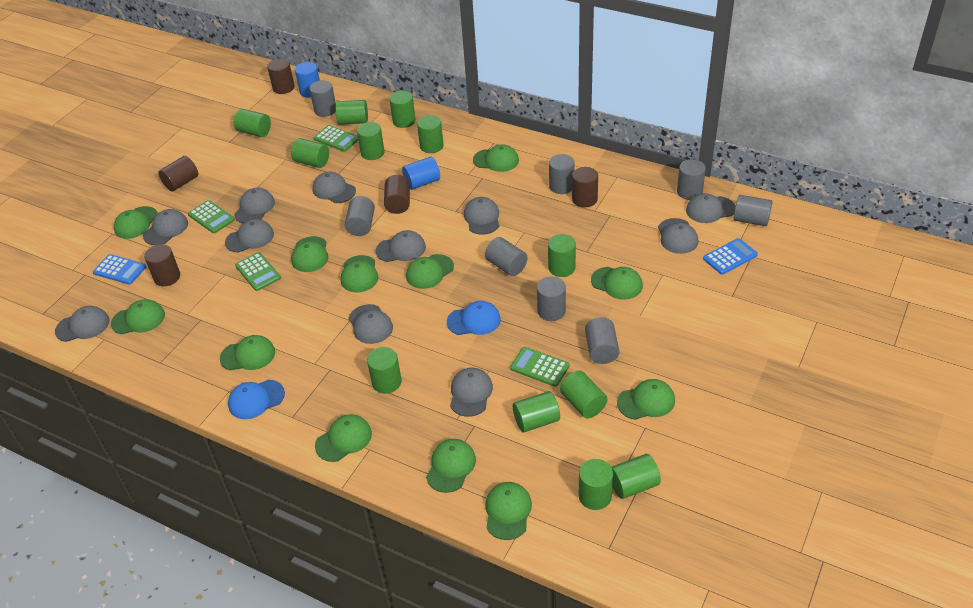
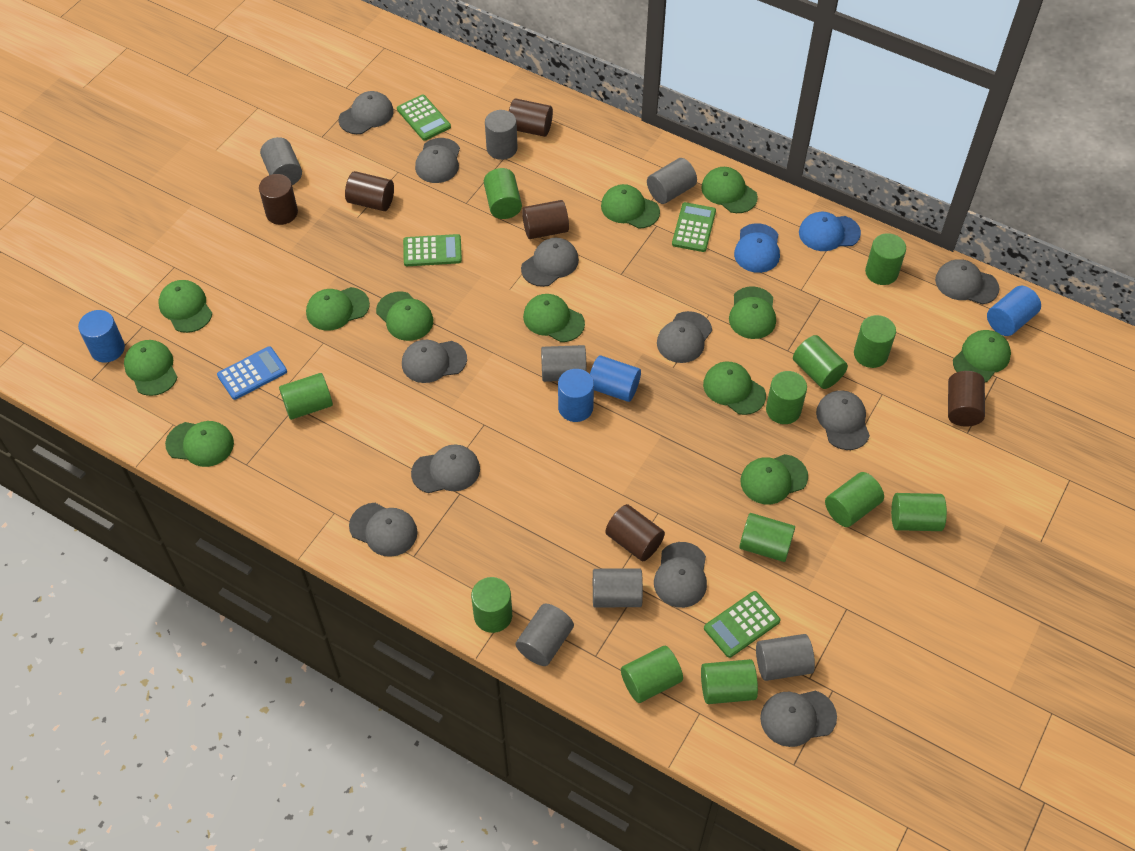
blue calculator: 2 -> 1
blue cylinder: 2 -> 4
brown cylinder: 5 -> 6
grey cylinder: 8 -> 7

